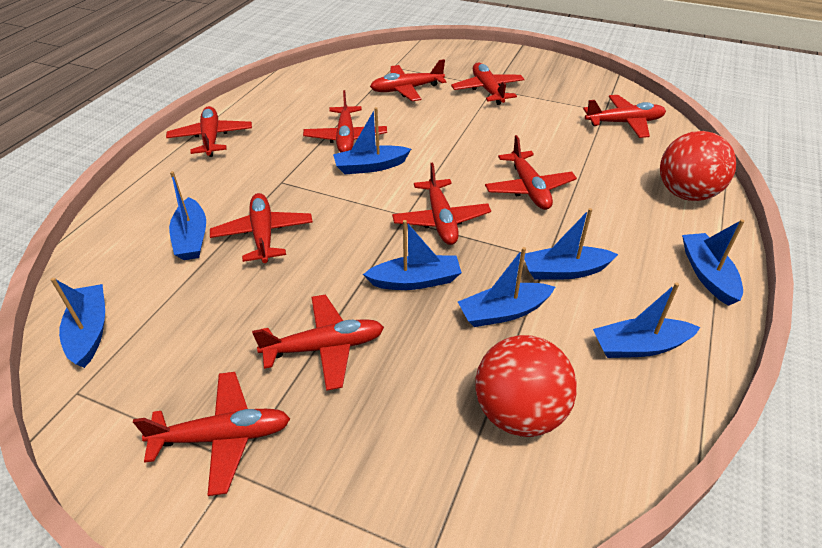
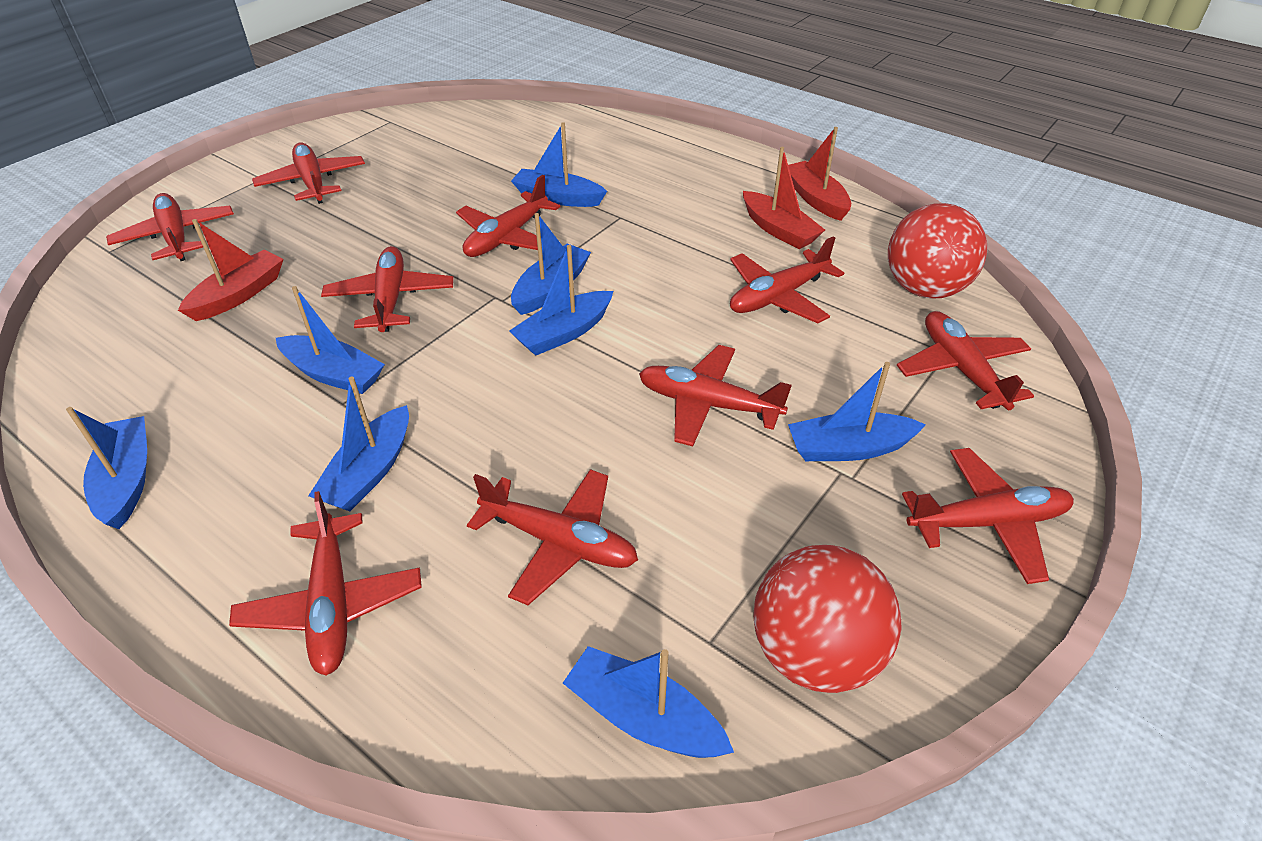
red boat: 0 -> 3

